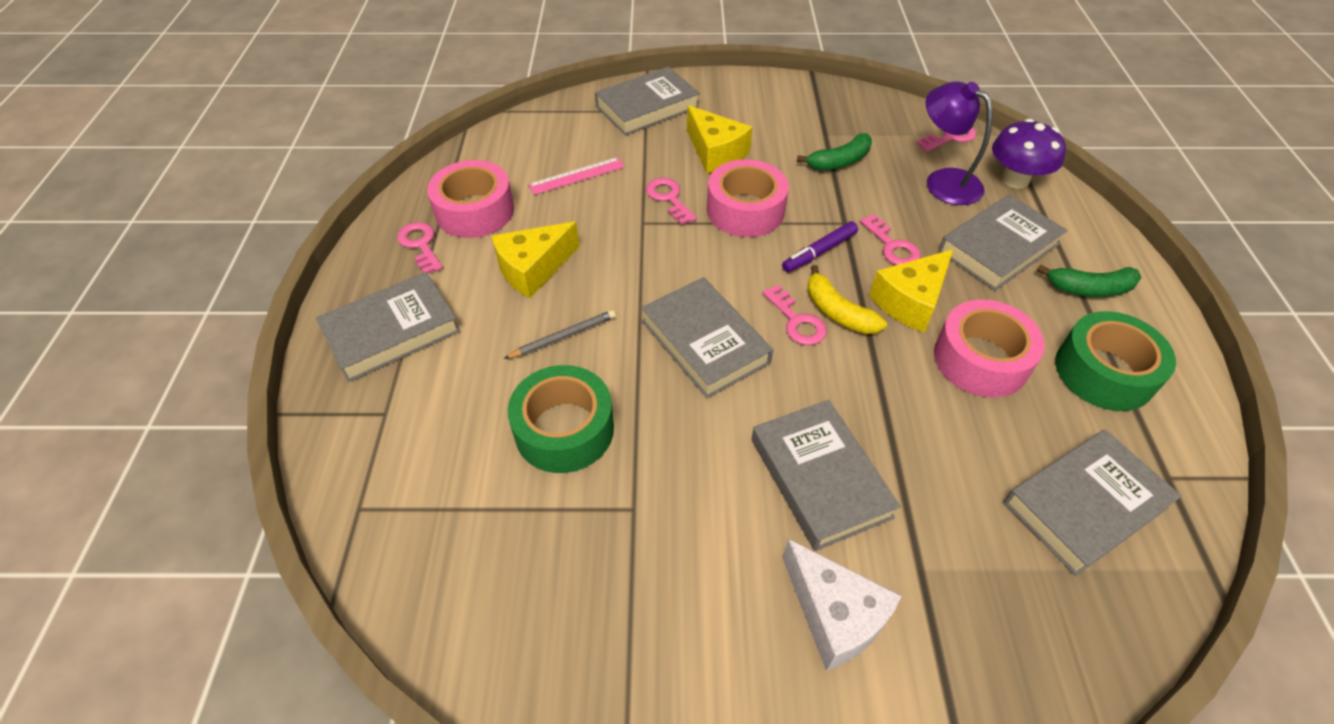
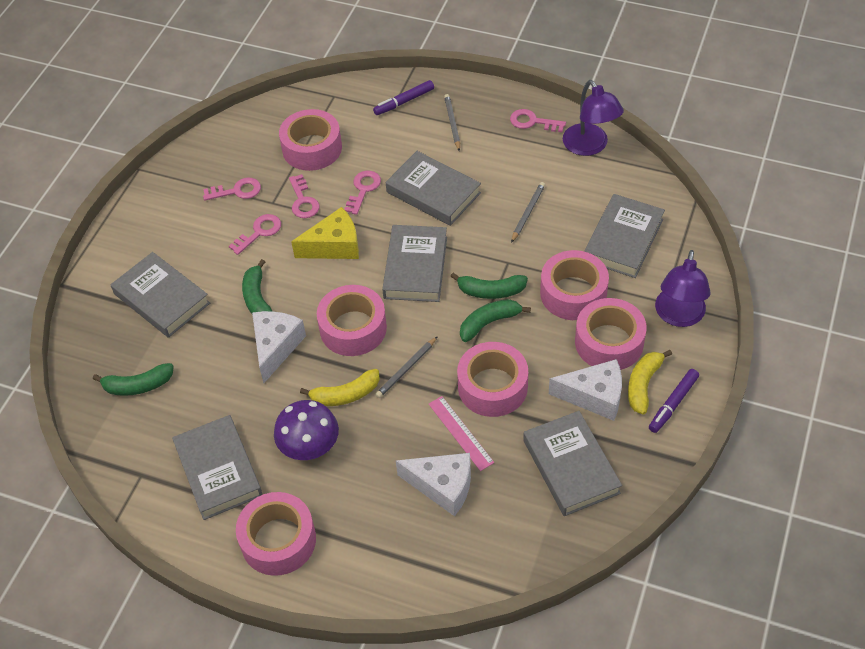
green banana: 2 -> 4
green tape: 2 -> 0
grey pencil: 1 -> 3
pink tape: 3 -> 6
purple lamp: 1 -> 2
purple marker: 1 -> 2
white cheese: 1 -> 3
yellow banana: 1 -> 2
yellow cheese: 3 -> 1

